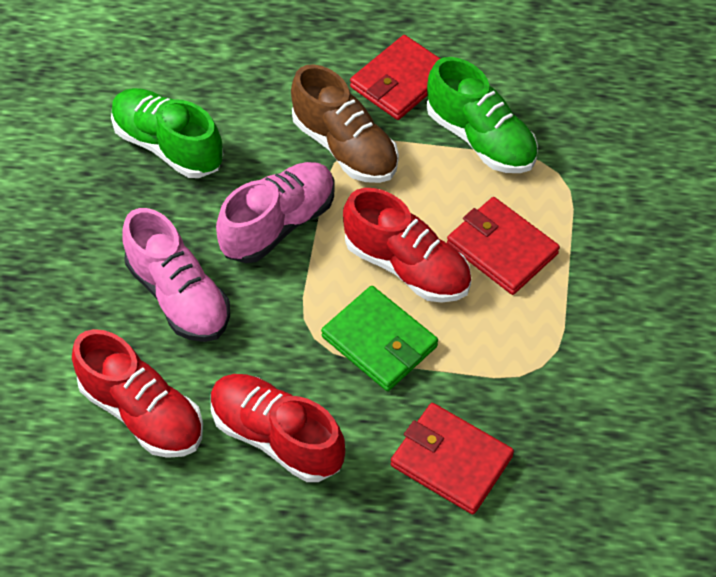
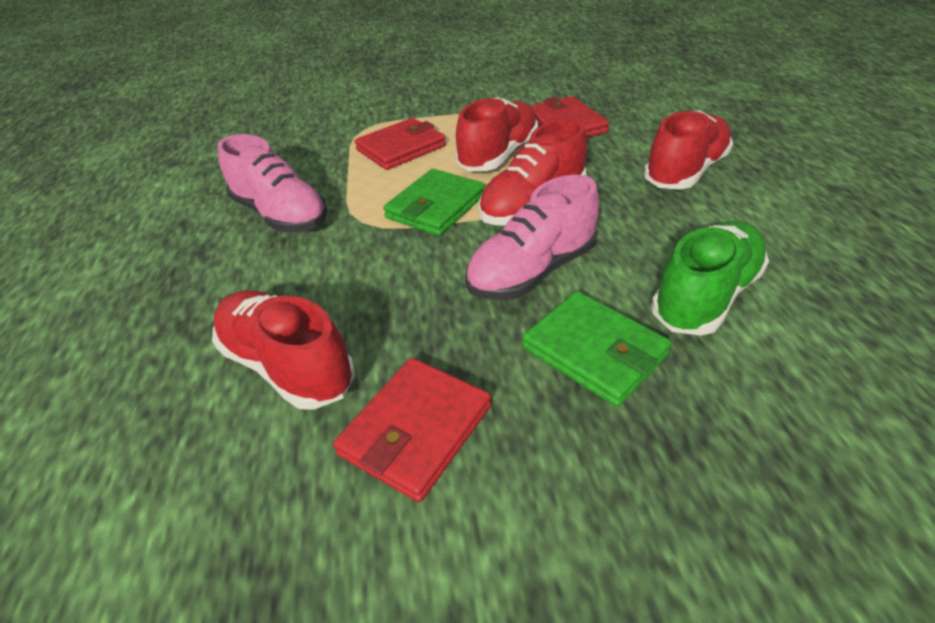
brown shoe: 1 -> 0
green shoe: 2 -> 1
green wallet: 1 -> 2
red shoe: 3 -> 4

